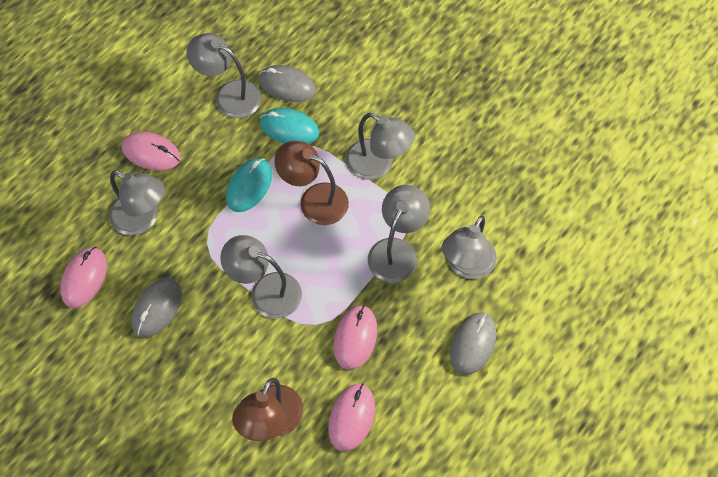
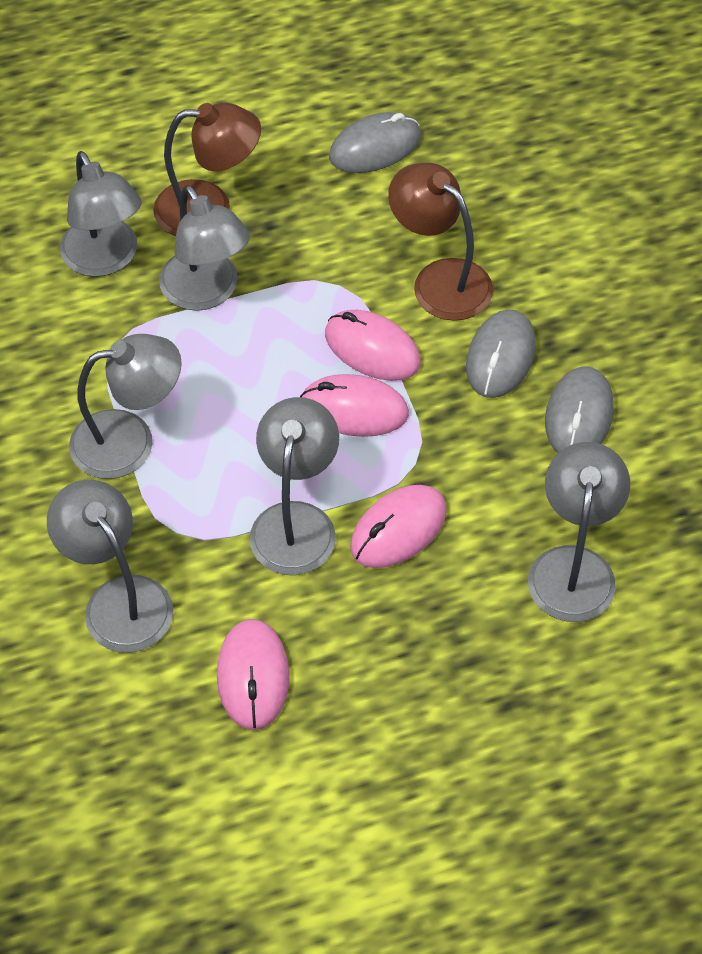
turquoise mouse: 2 -> 0

